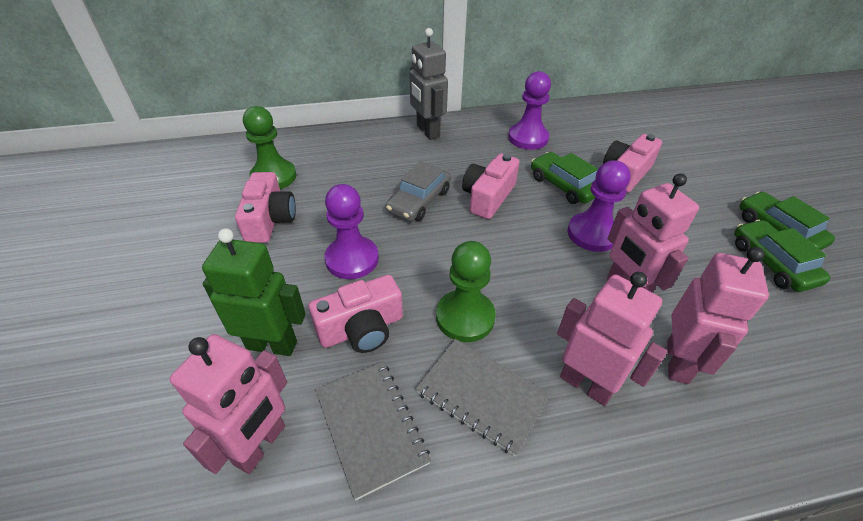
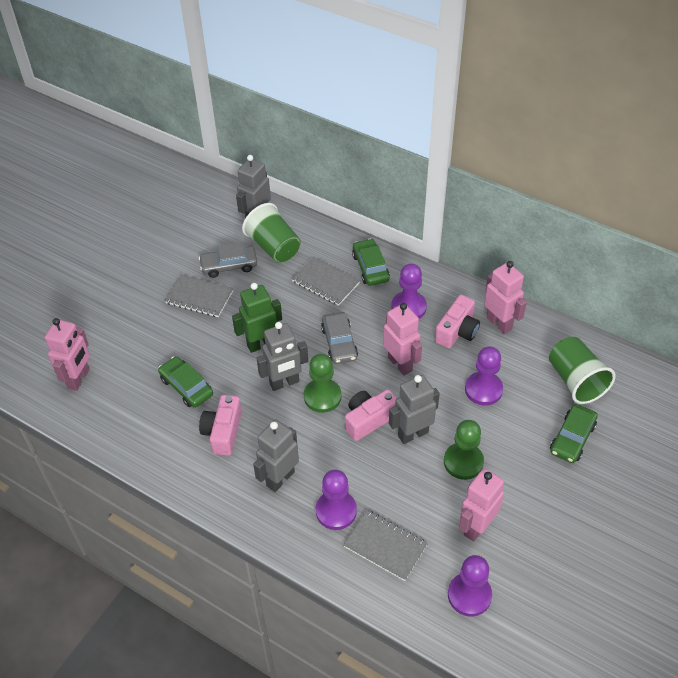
green cup: 0 -> 2
grey car: 1 -> 2
grey notebook: 2 -> 3
grey robot: 1 -> 4
pink camera: 4 -> 3
purple pawn: 3 -> 4

